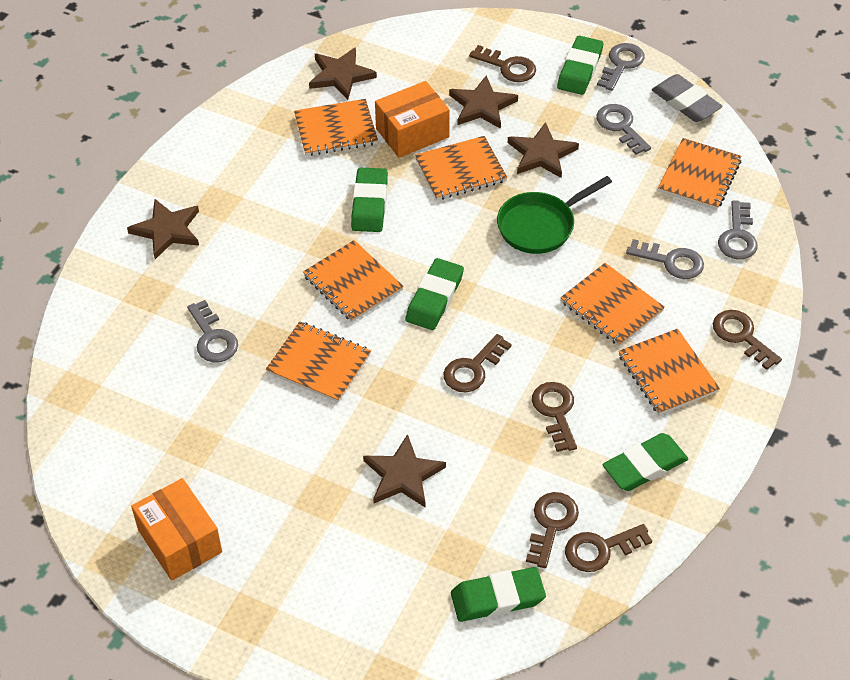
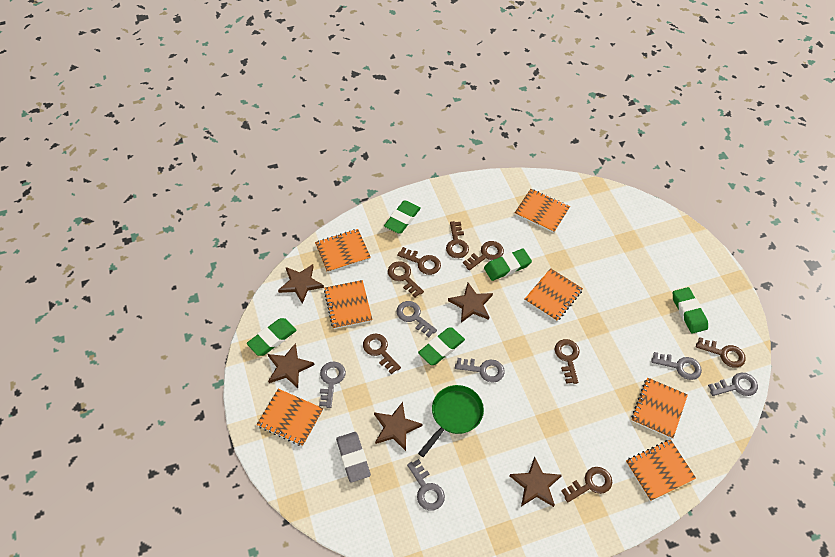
brown key: 6 -> 8
grey key: 5 -> 6
orange box: 2 -> 0

